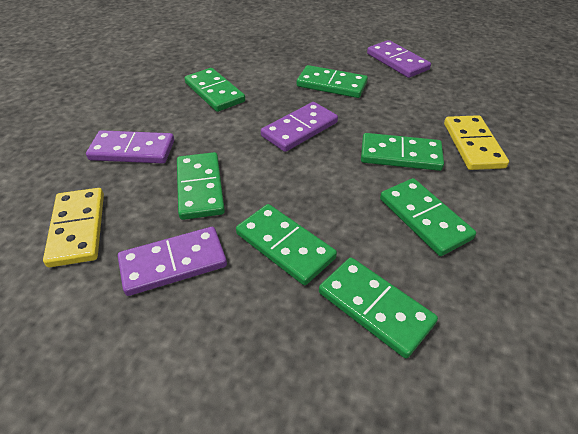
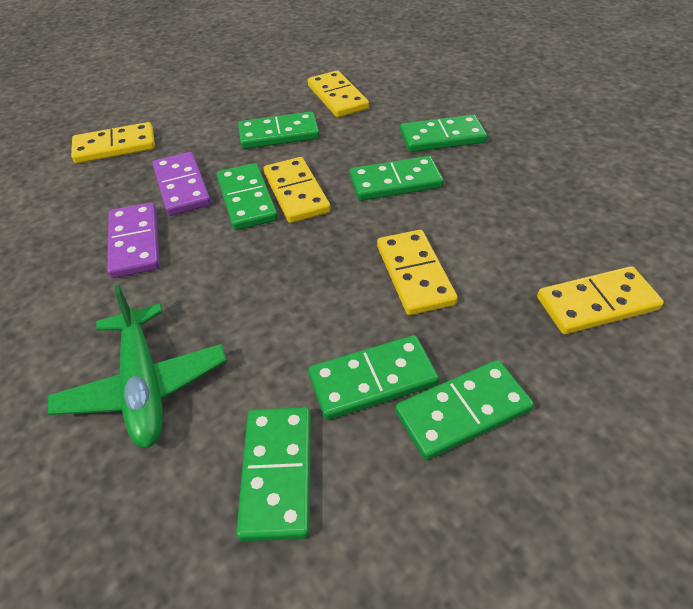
green plane: 0 -> 1
purple domino: 4 -> 2
yellow domino: 2 -> 5

